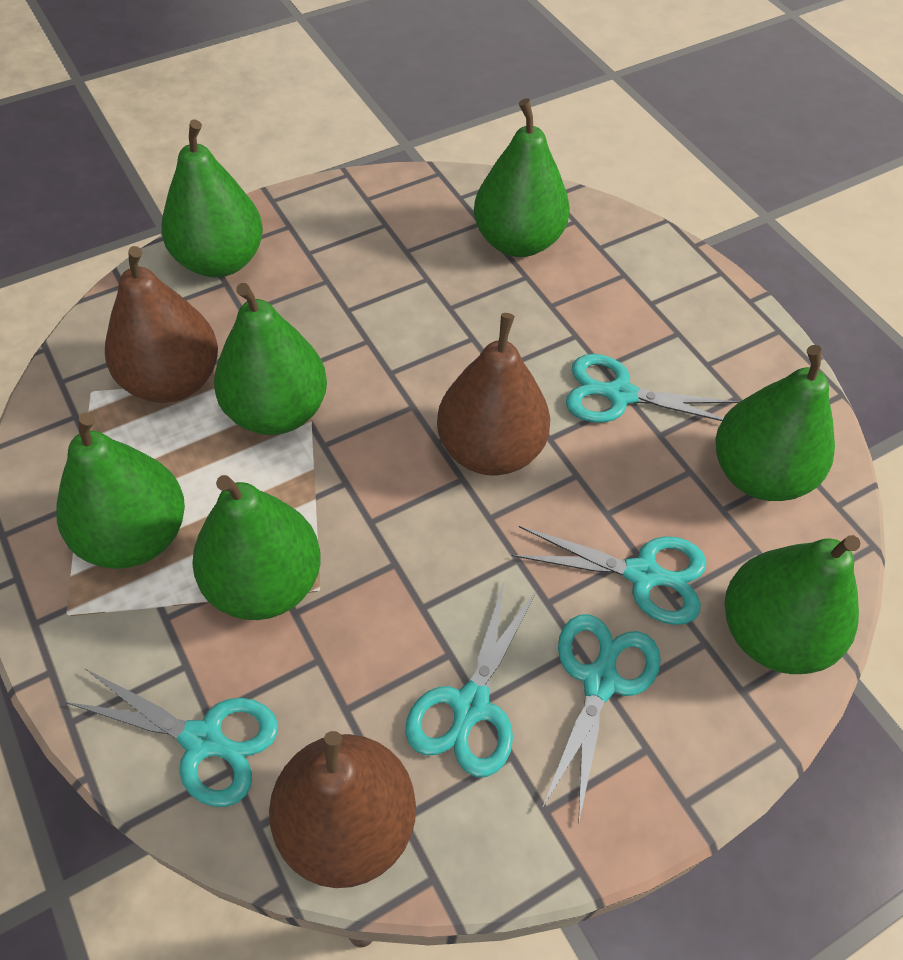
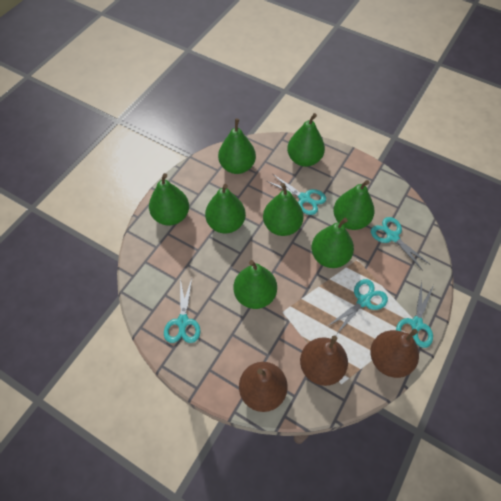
green pear: 7 -> 8

